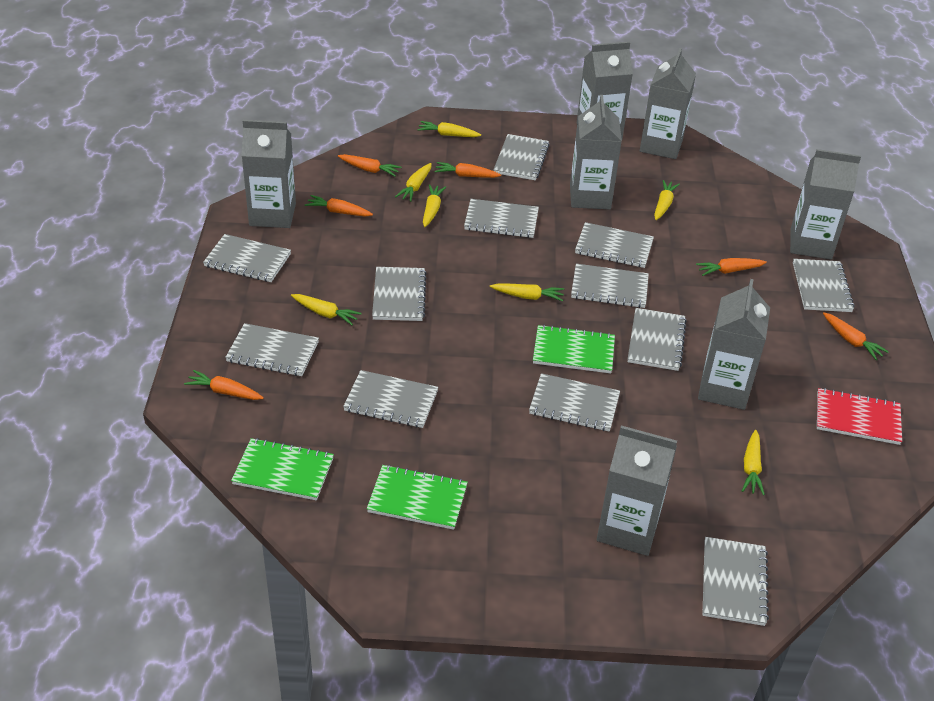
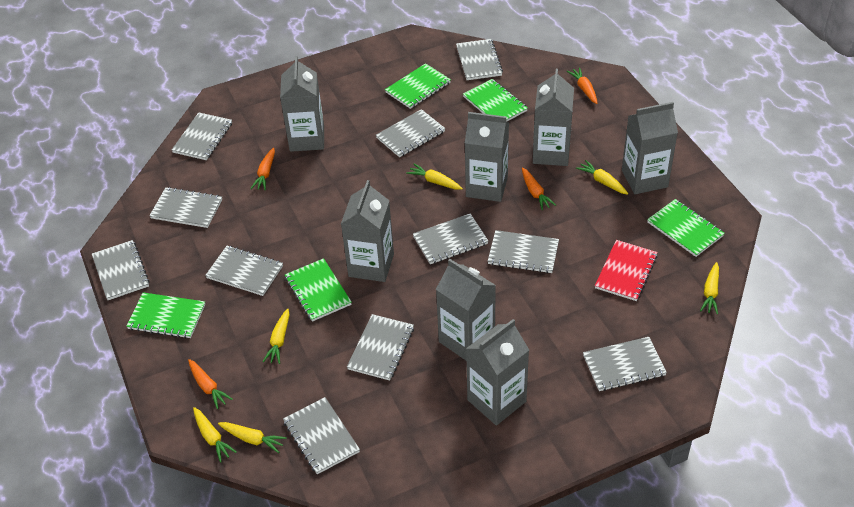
green notebook: 3 -> 5
grey notebook: 12 -> 11
orange carrot: 6 -> 4
yellow carrot: 7 -> 6

